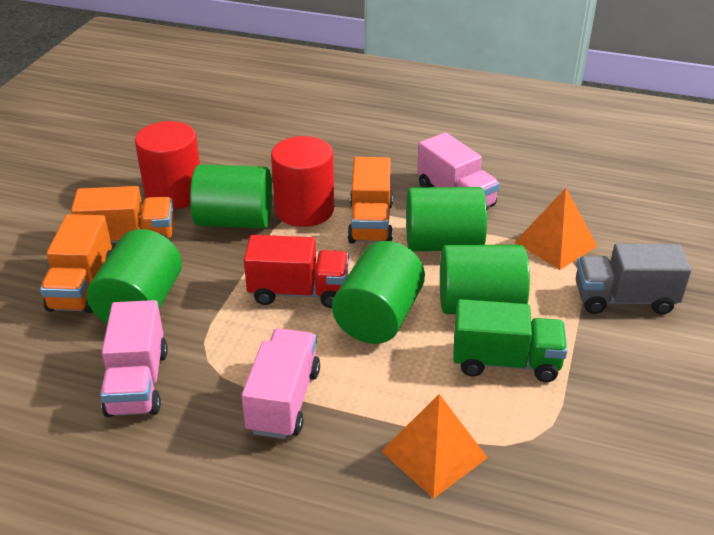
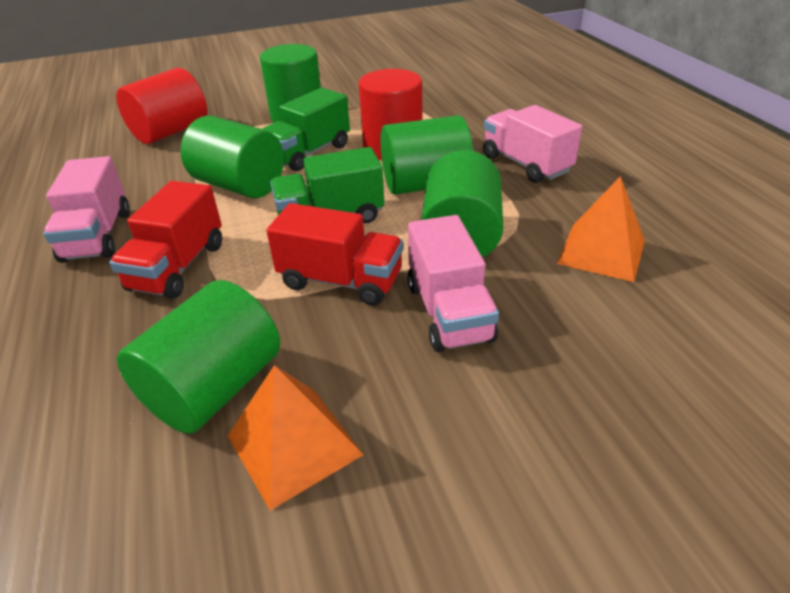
green truck: 1 -> 2
grey truck: 1 -> 0
orange truck: 3 -> 0
red truck: 1 -> 2

